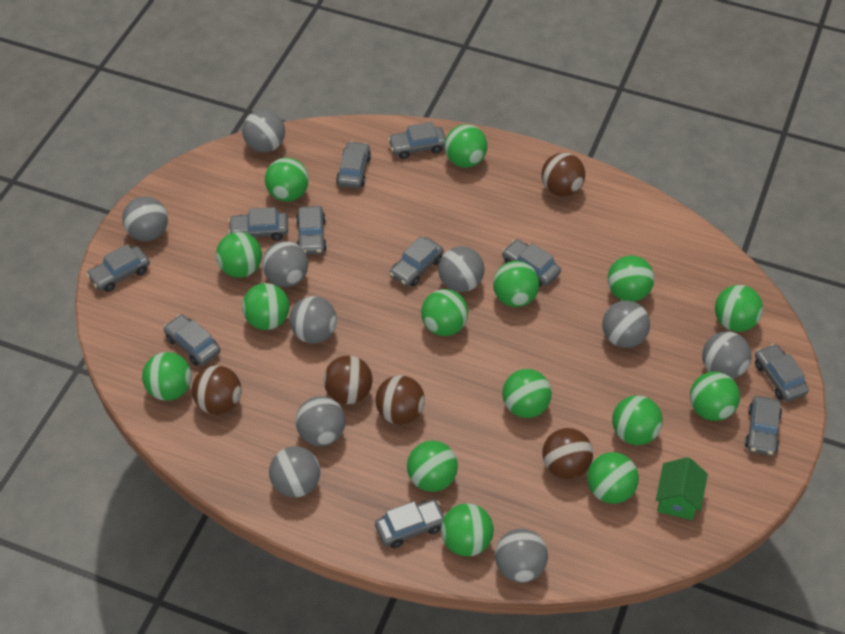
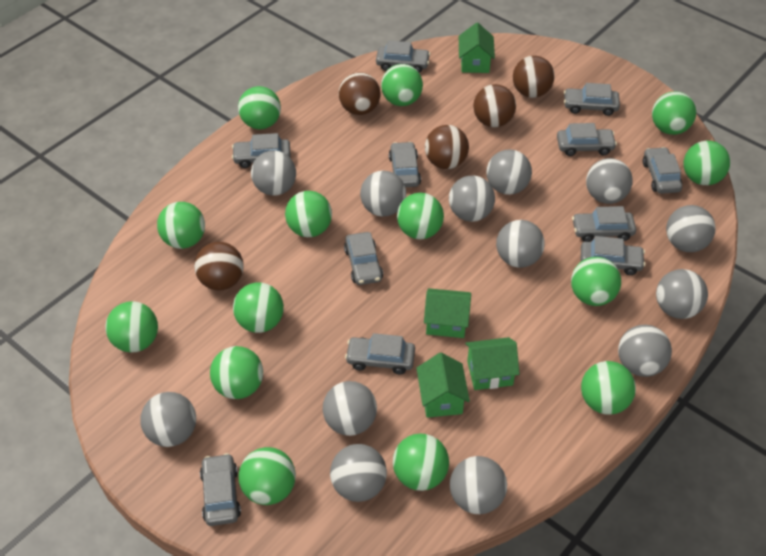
green ball: 15 -> 14
green house: 1 -> 4
grey ball: 10 -> 13

